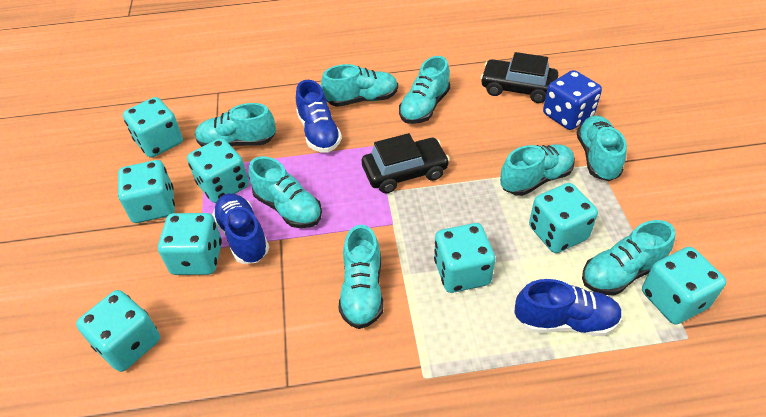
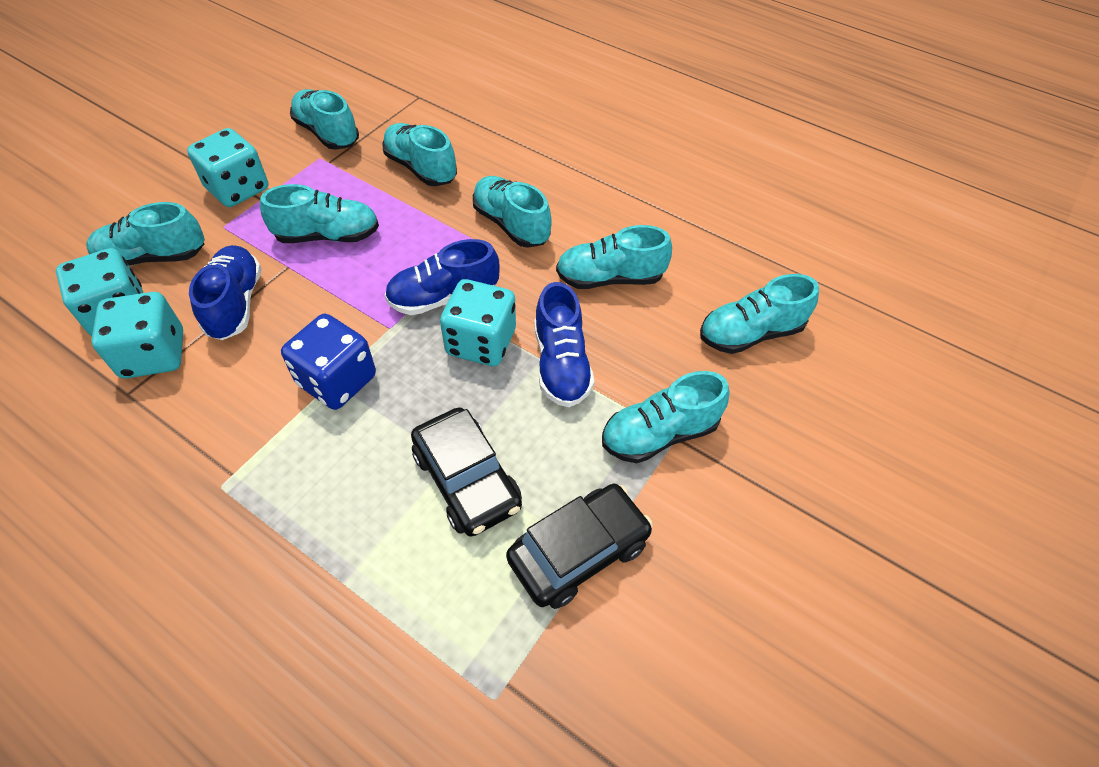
turquoise dice: 8 -> 4

